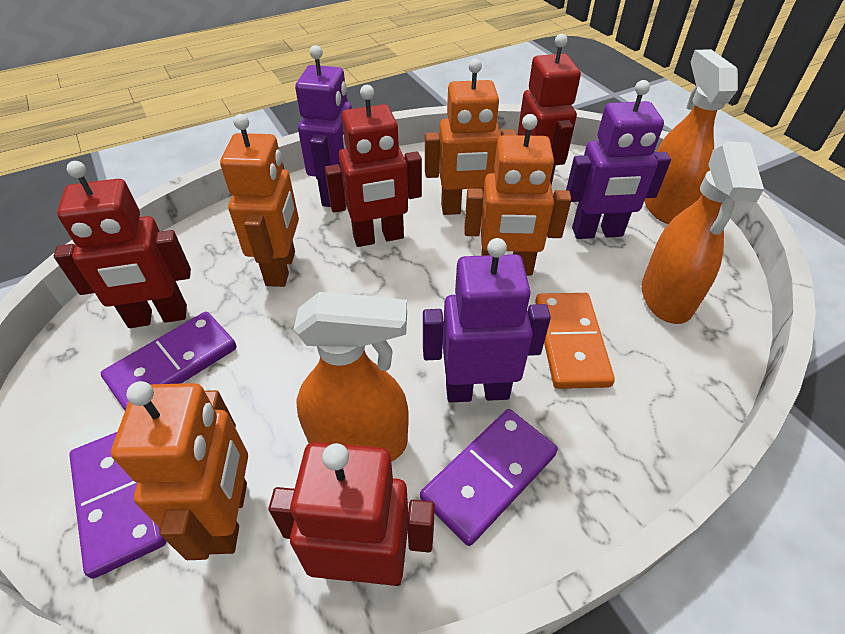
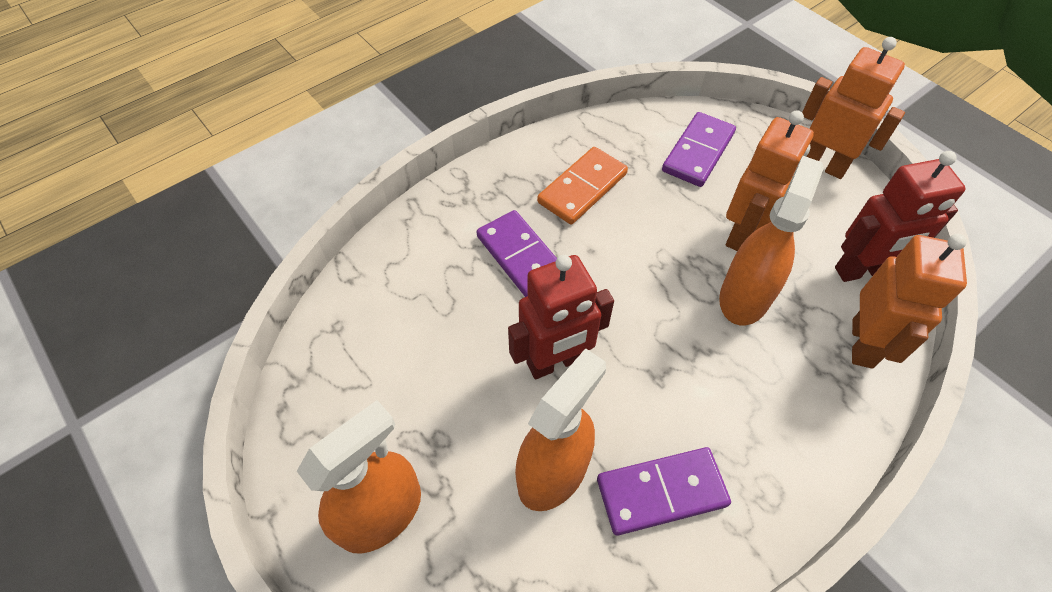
orange robot: 4 -> 3
purple robot: 3 -> 0
red robot: 4 -> 2

